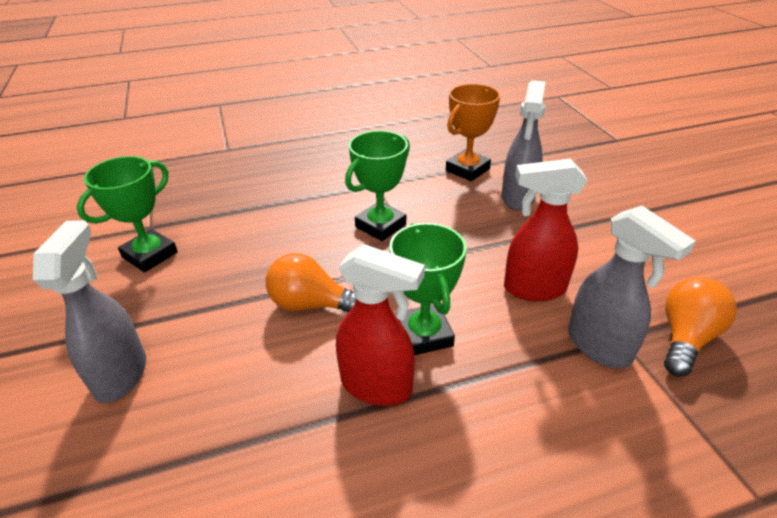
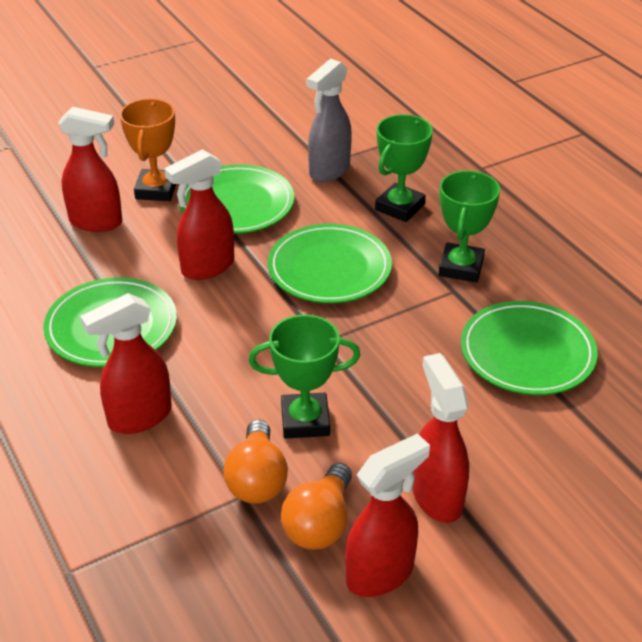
green plate: 0 -> 4
grey spray bottle: 3 -> 1
red spray bottle: 2 -> 5

